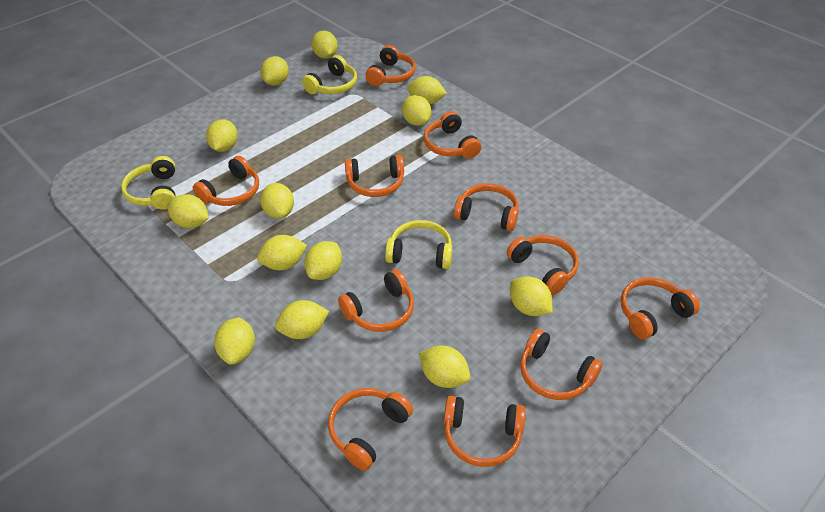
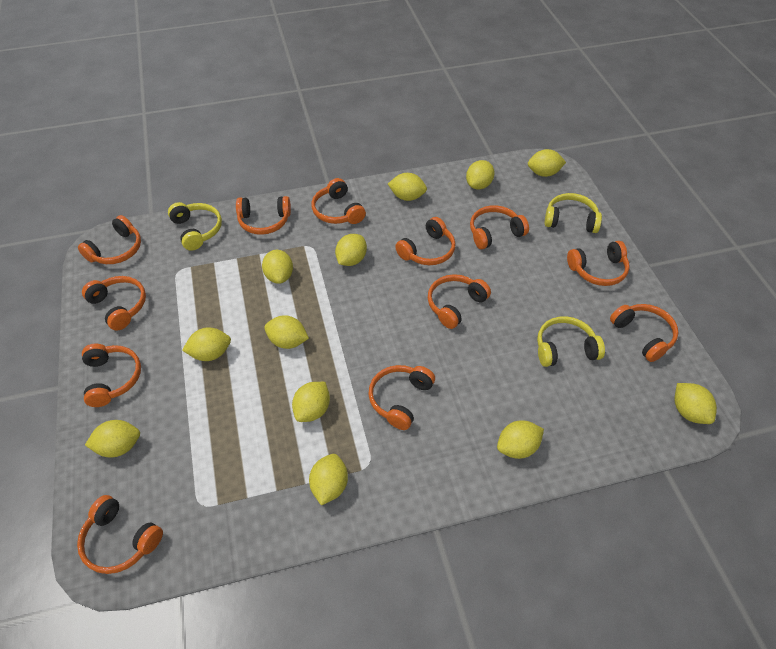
orange headphones: 11 -> 12
yellow lemon: 13 -> 12

